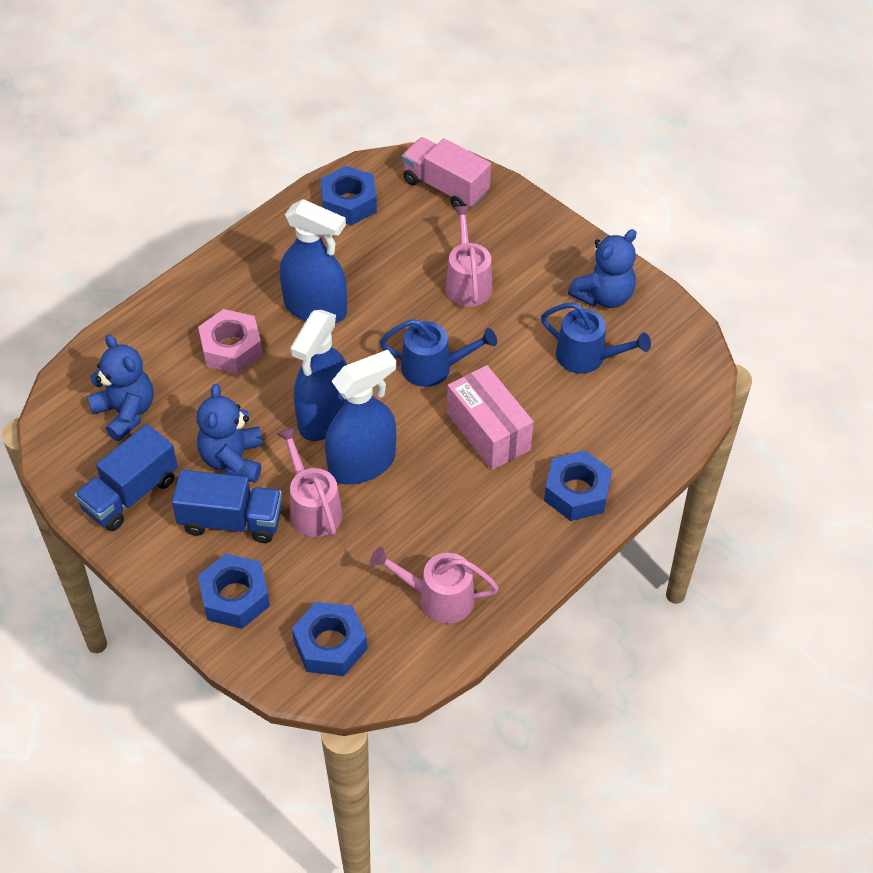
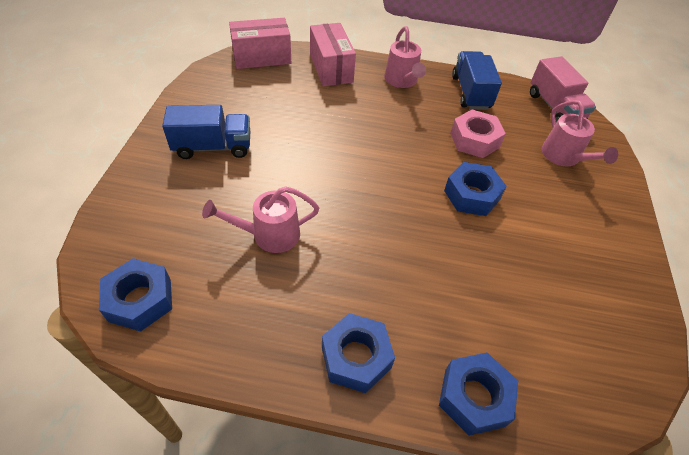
blue spray bottle: 3 -> 0
blue teddy bear: 3 -> 0
blue watering can: 2 -> 0
pink box: 1 -> 2

